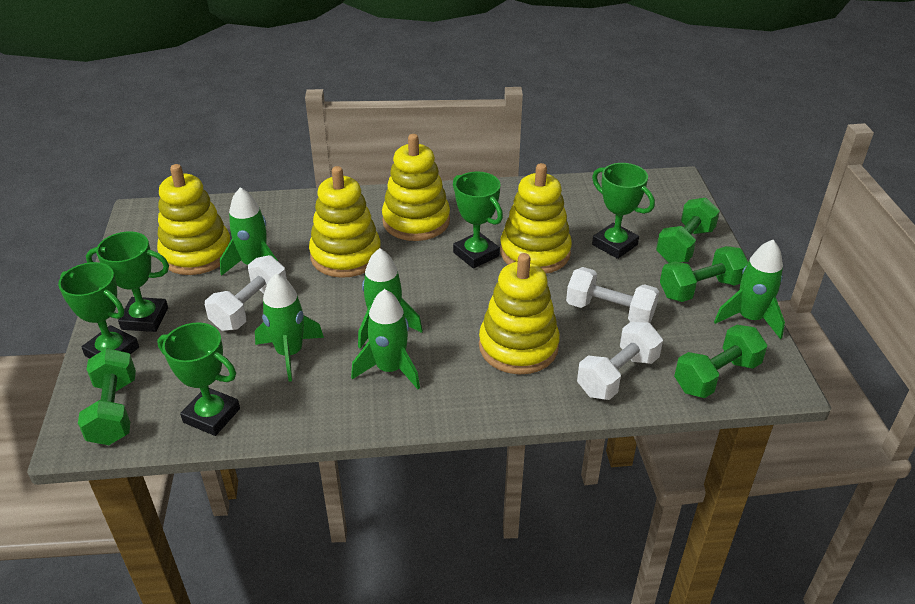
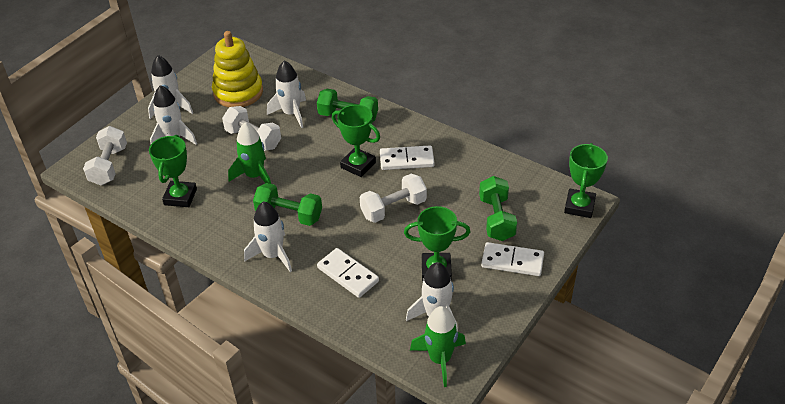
green dumbbell: 4 -> 3
green rocket: 5 -> 2
green trophy: 5 -> 4
white domino: 0 -> 3
white rocket: 0 -> 5
yellow stacking toy: 5 -> 1

